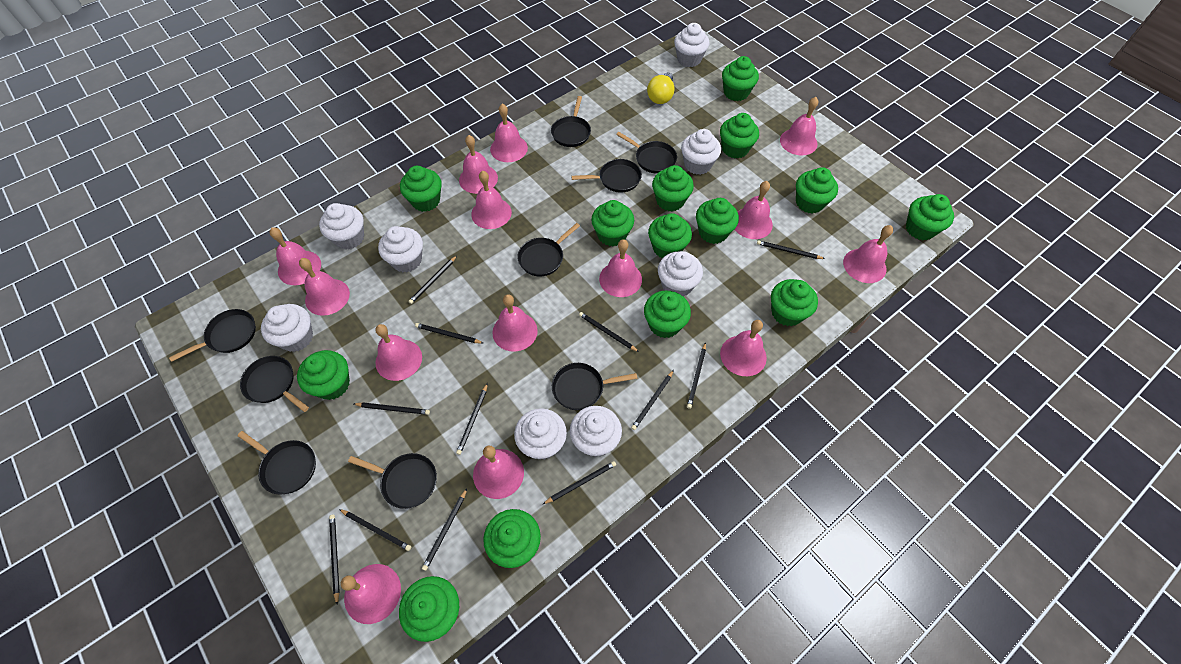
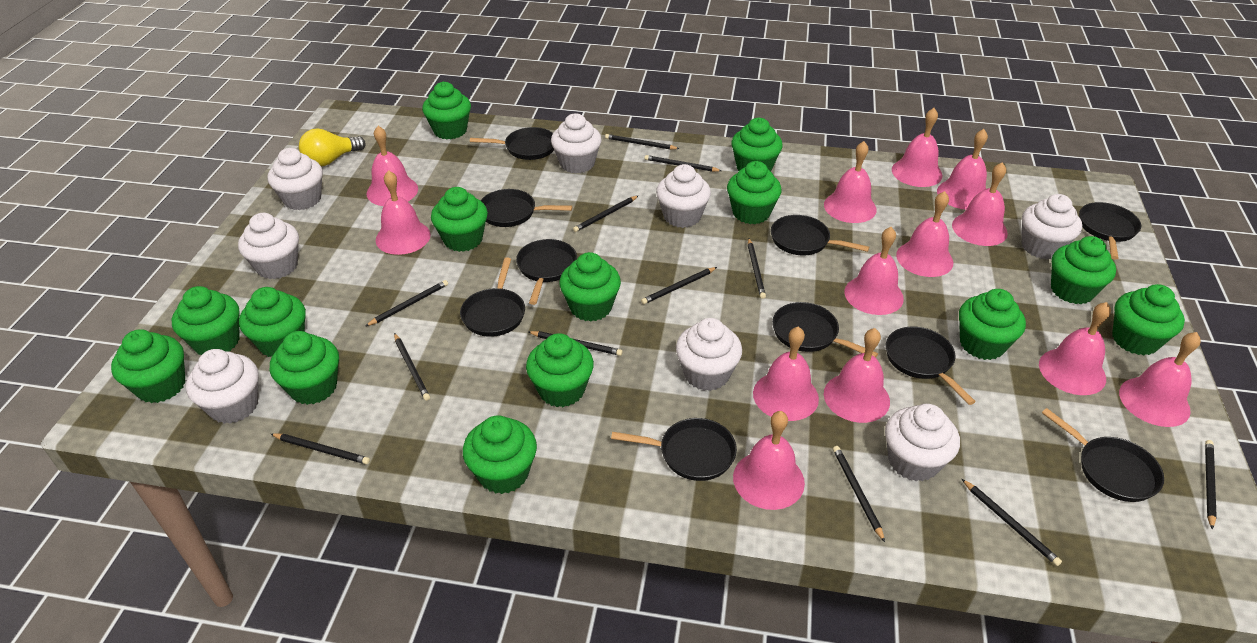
black pan: 9 -> 10
pink bell: 14 -> 13

